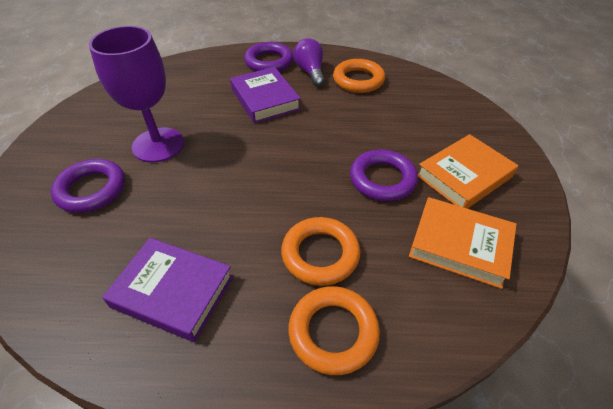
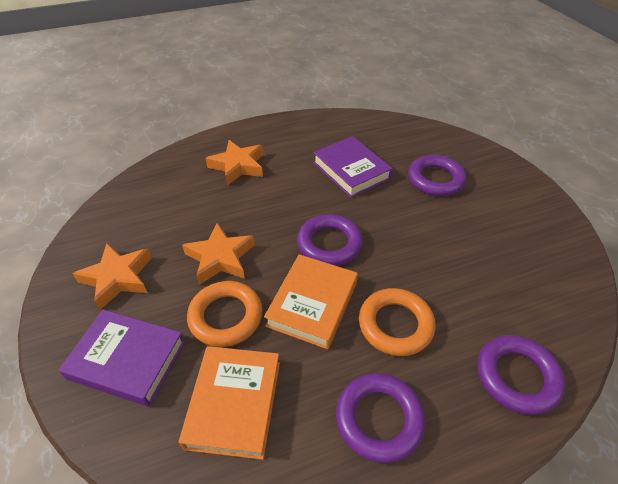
orange ring: 3 -> 2
orange star: 0 -> 3
purple goblet: 1 -> 0
purple light bulb: 1 -> 0
purple ring: 3 -> 4

